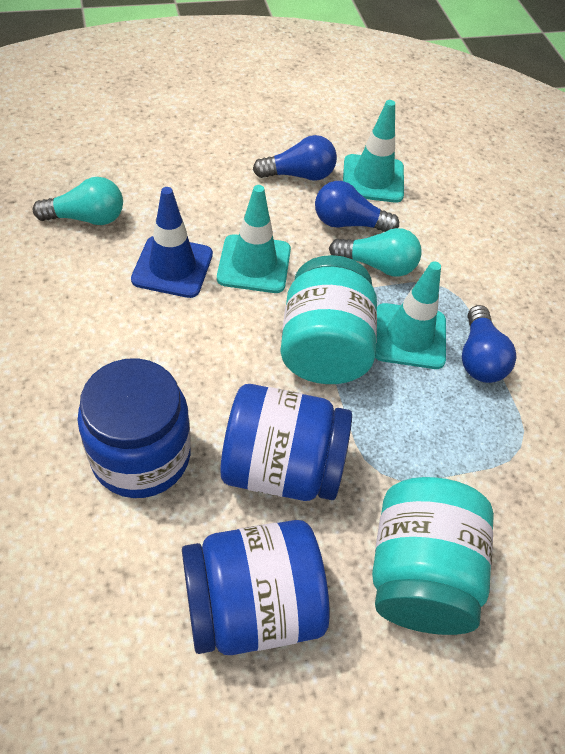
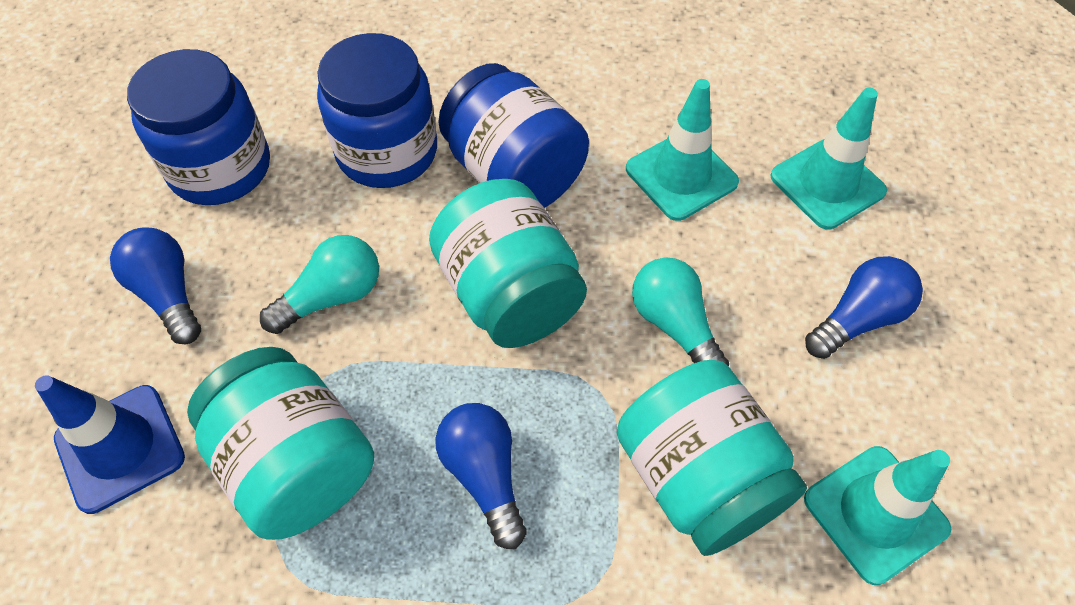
turquoise jar: 2 -> 3

